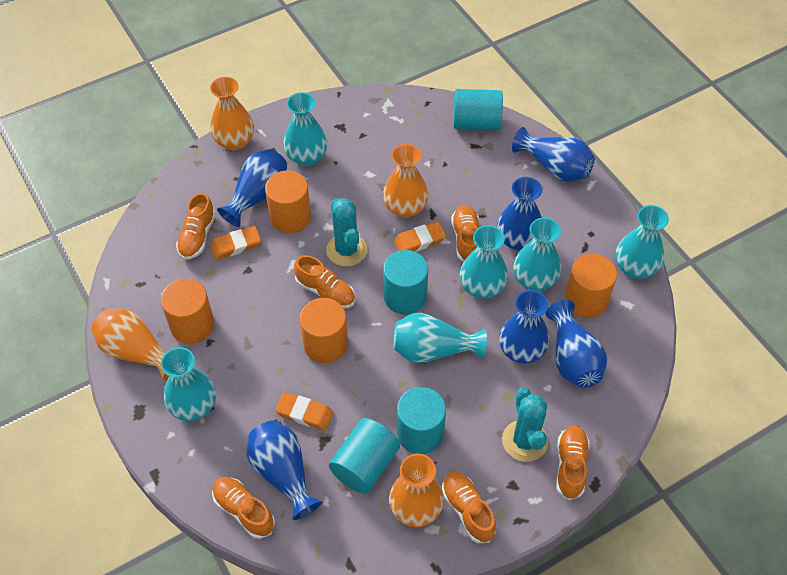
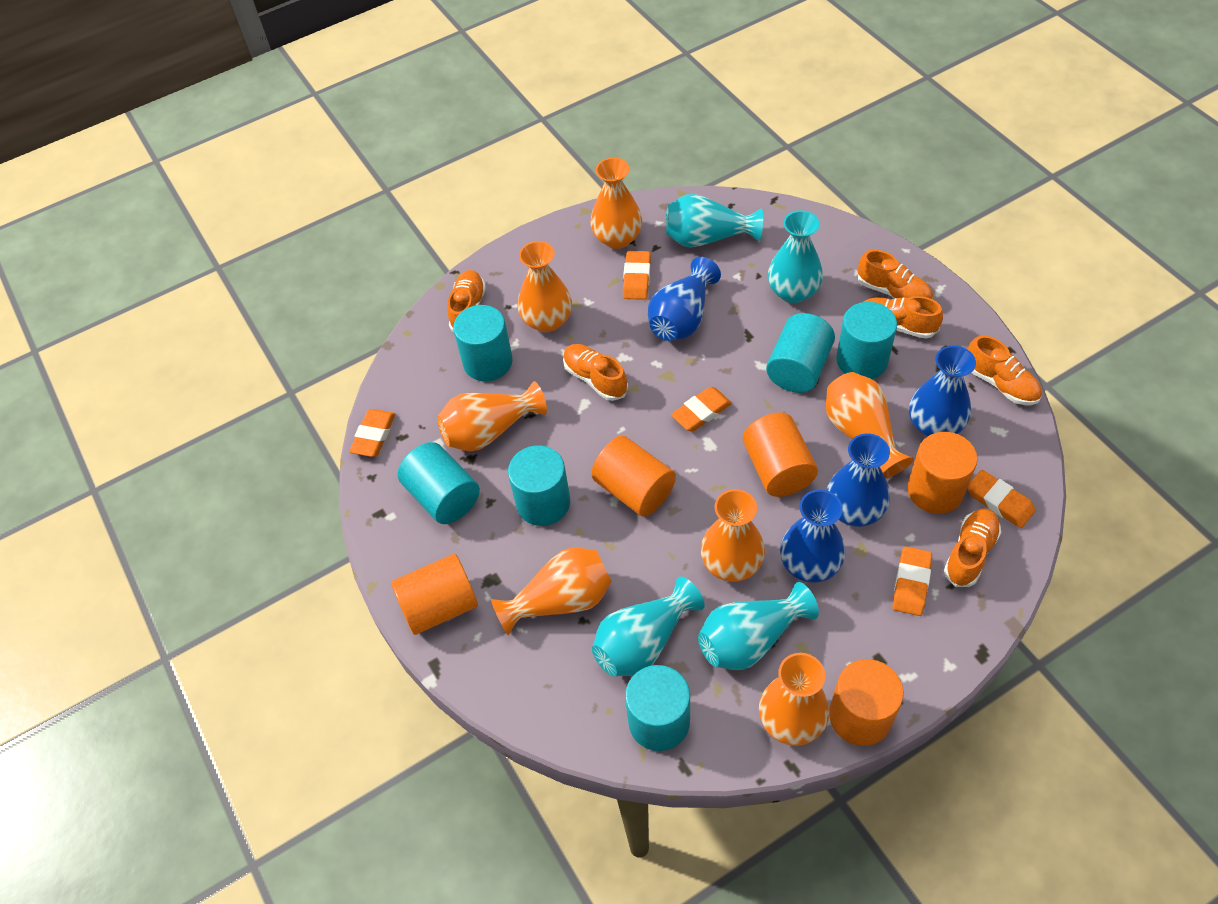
blue vase: 6 -> 4
orange cylinder: 4 -> 5
orange eraser: 3 -> 5
orange vase: 4 -> 7
turquoise cactus: 2 -> 0
turquoise cylinder: 4 -> 6
turquoise vase: 6 -> 4

